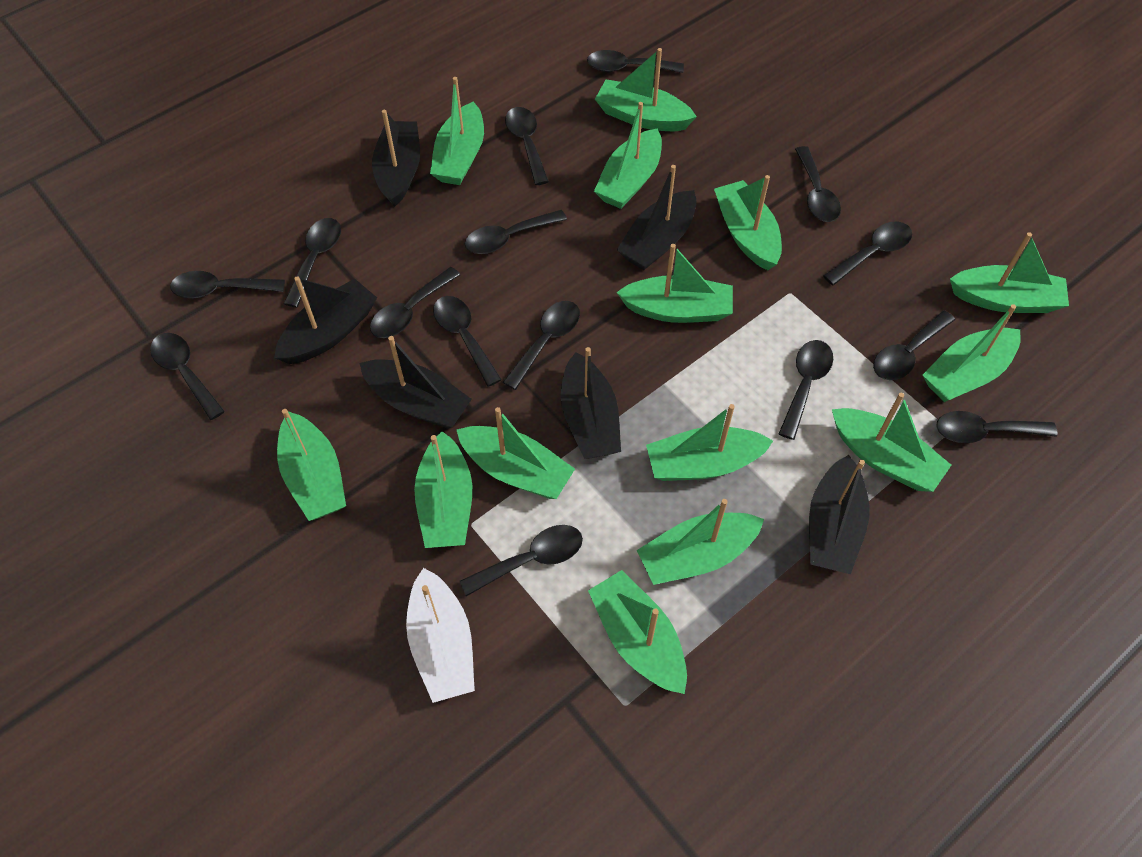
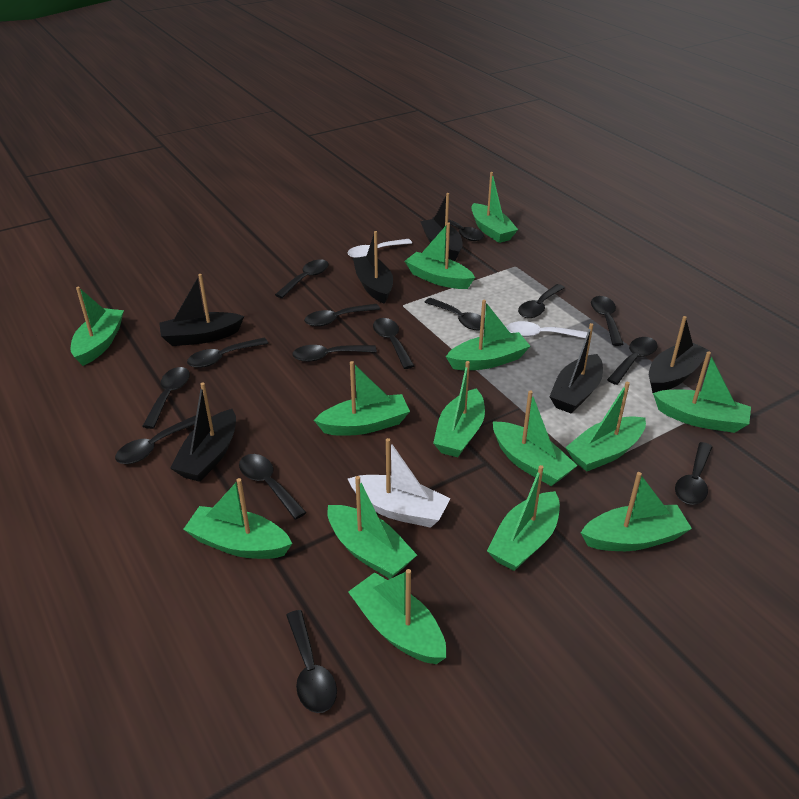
white spoon: 0 -> 2

